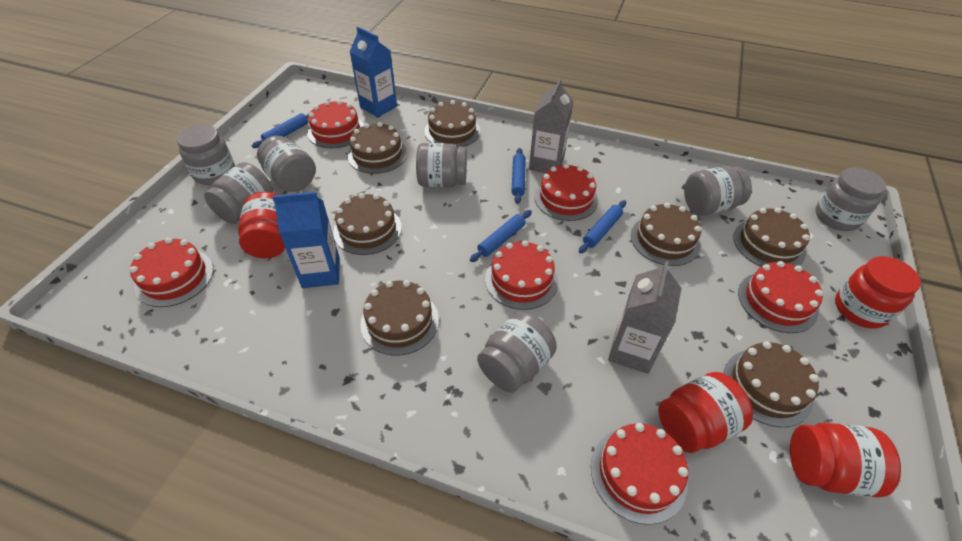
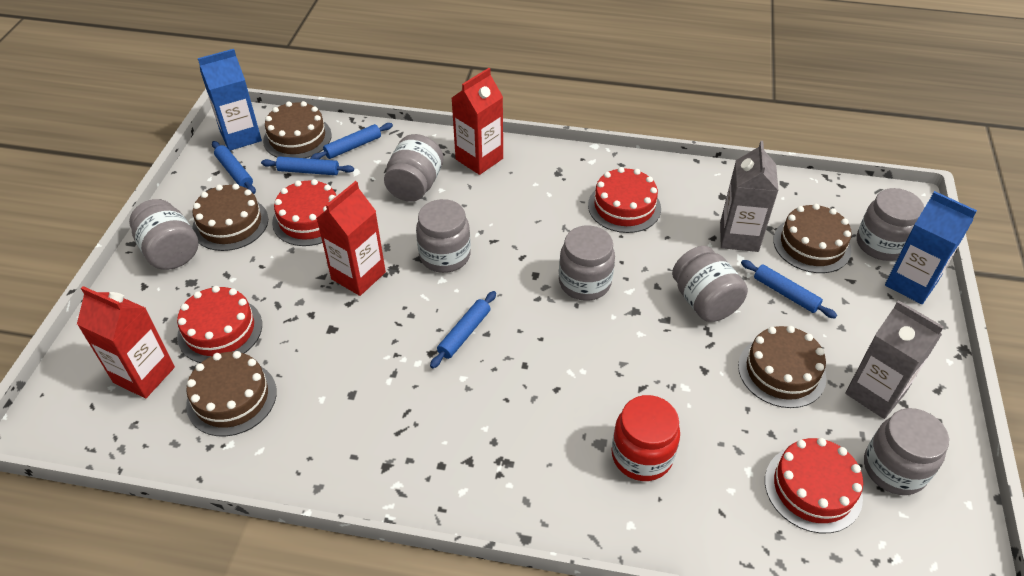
blue rolling pin: 4 -> 5
brown cake: 7 -> 5
red cake: 6 -> 4
red carton: 0 -> 3
red jar: 4 -> 1

